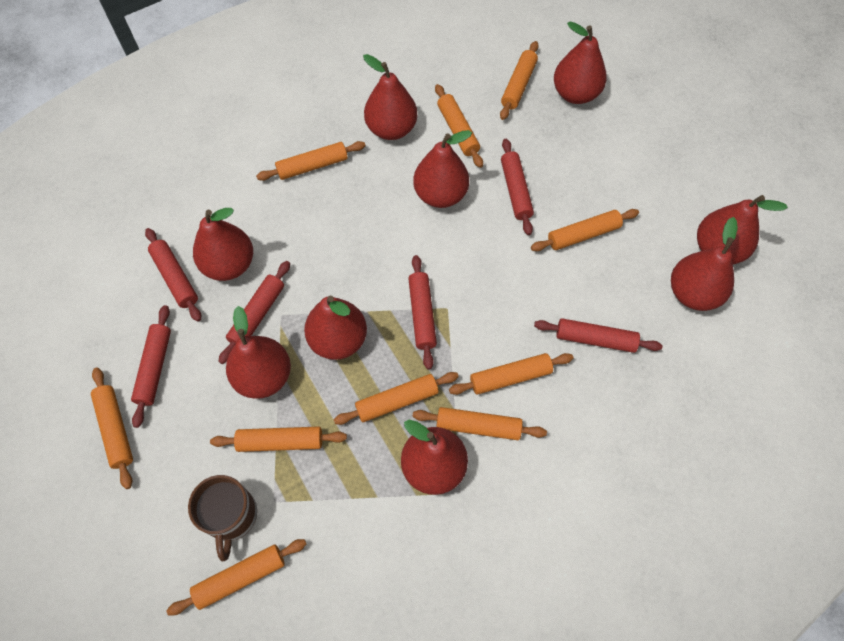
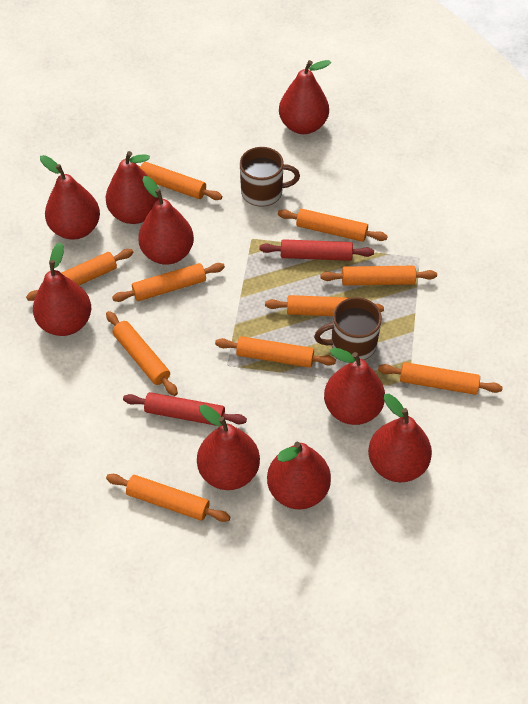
brown mug: 1 -> 2
red rolling pin: 6 -> 2

